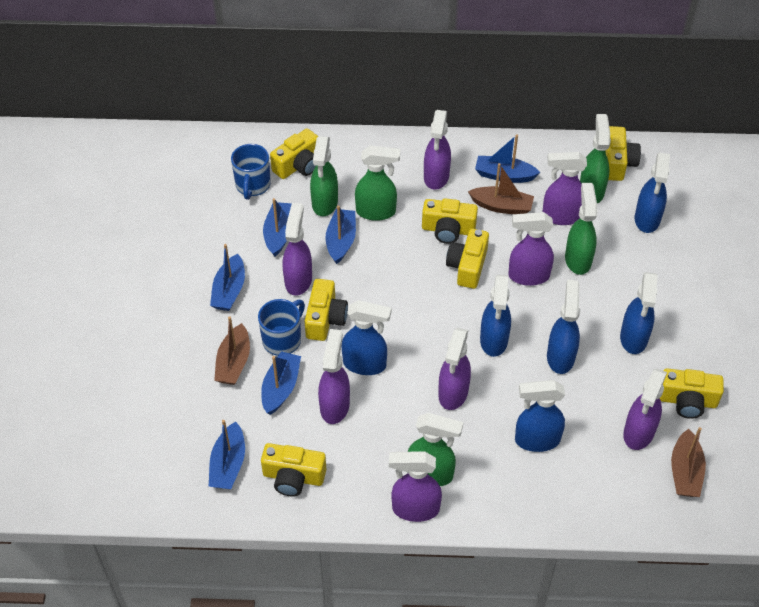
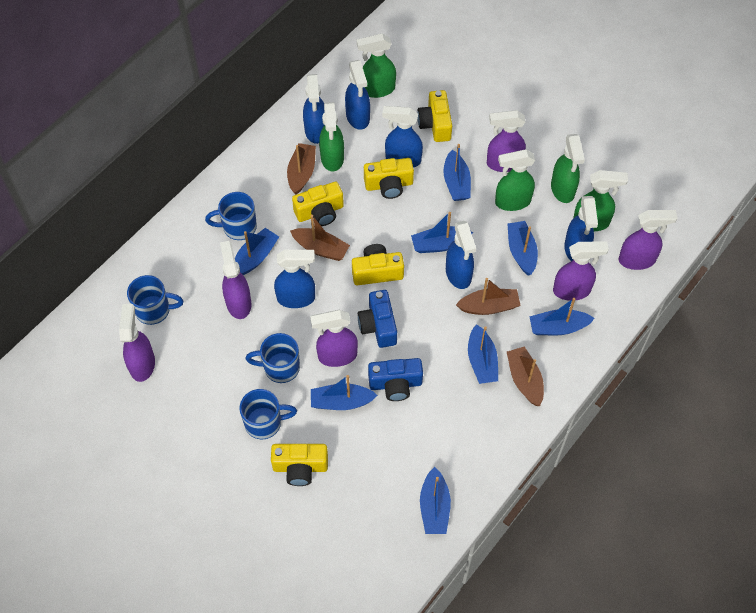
blue boat: 6 -> 8
blue camera: 0 -> 2
blue mug: 2 -> 4
brown boat: 3 -> 4
purple spray bottle: 8 -> 6
yellow camera: 7 -> 5

